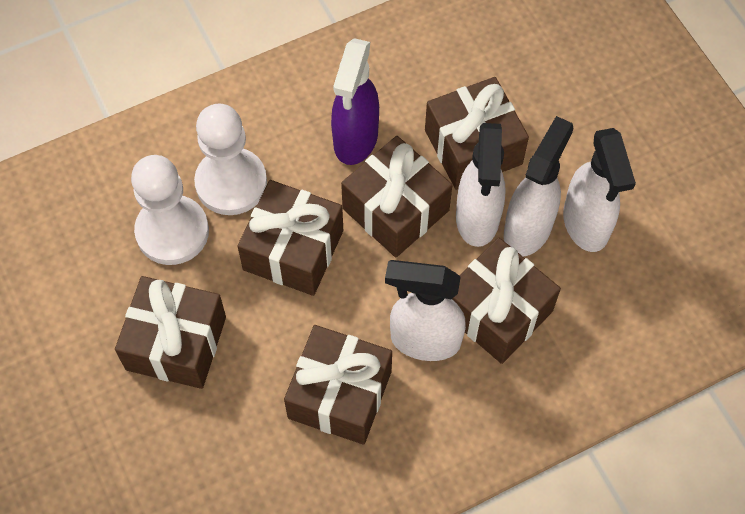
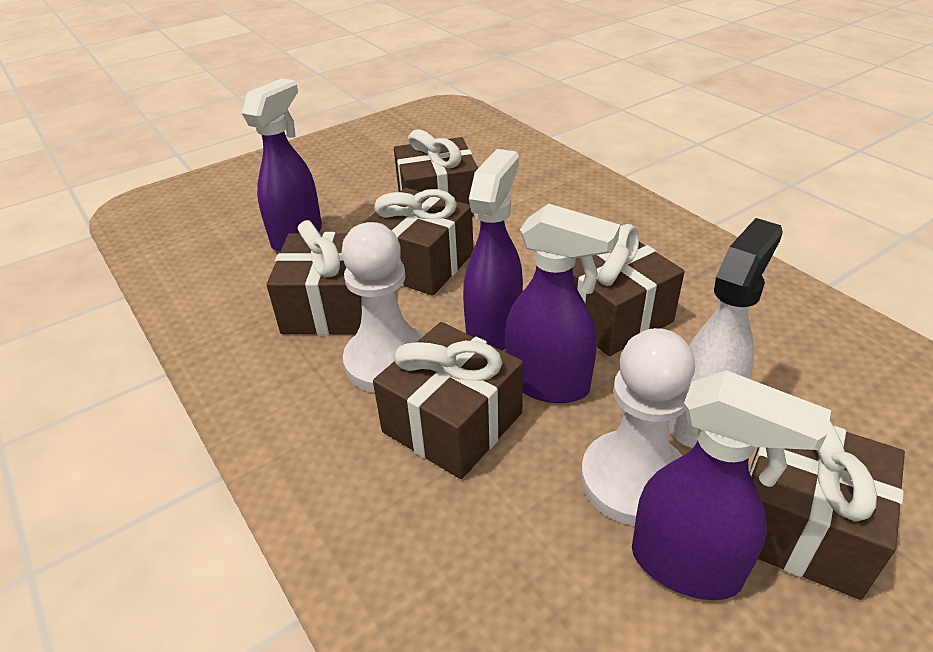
purple spray bottle: 1 -> 4
white spray bottle: 4 -> 1

